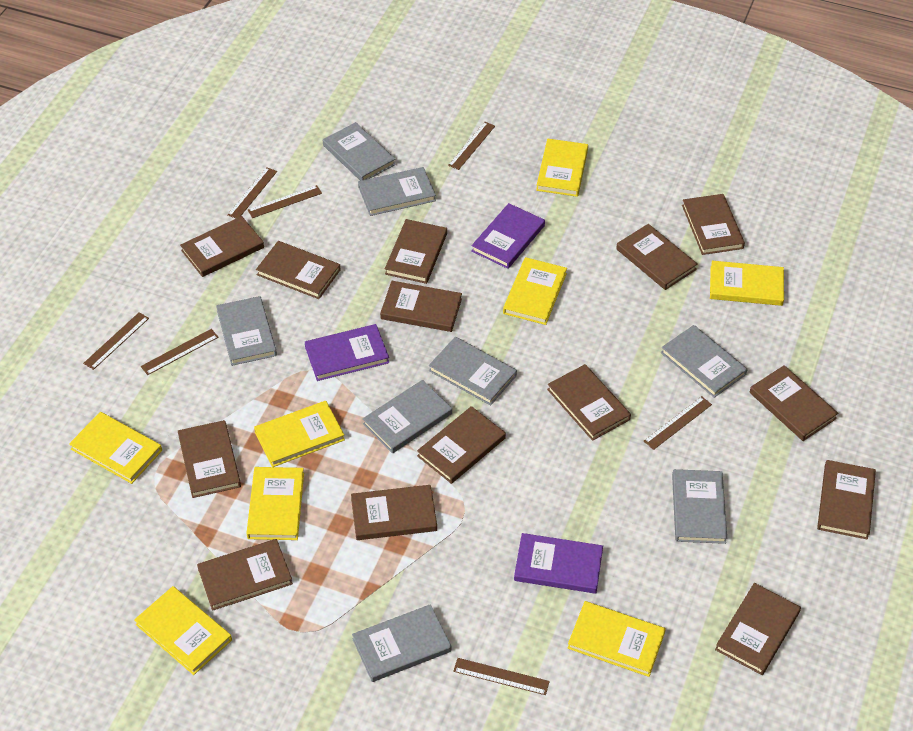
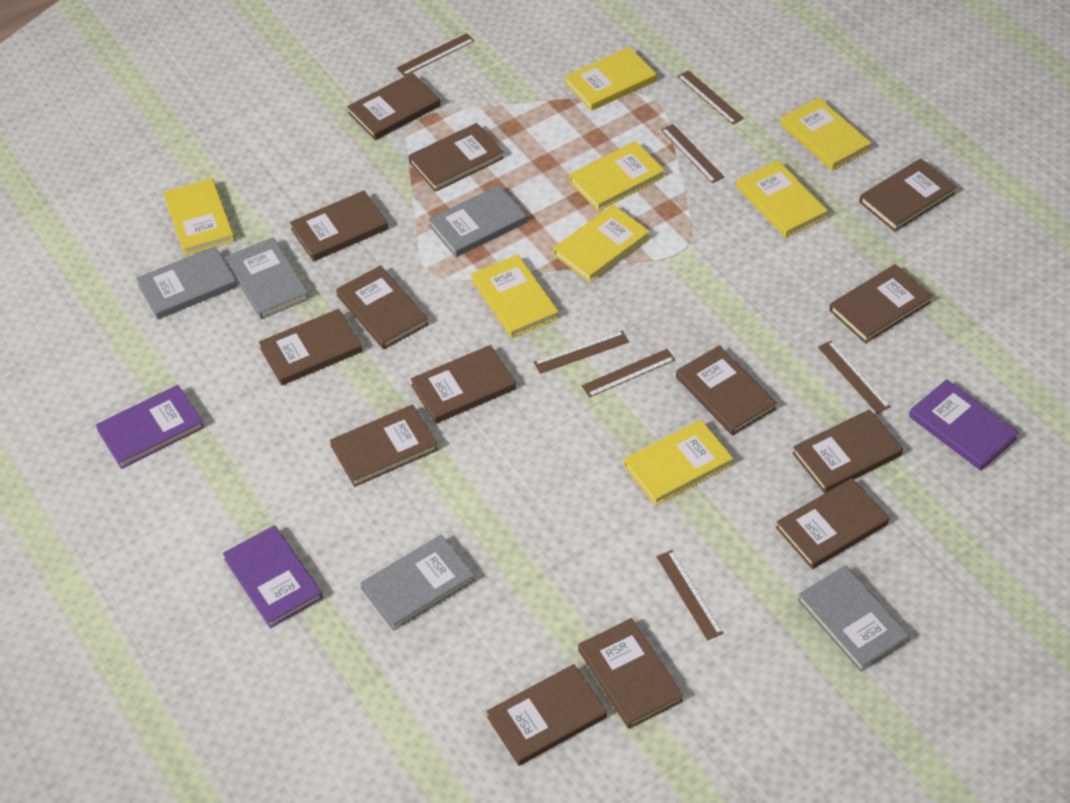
grey book: 8 -> 5

